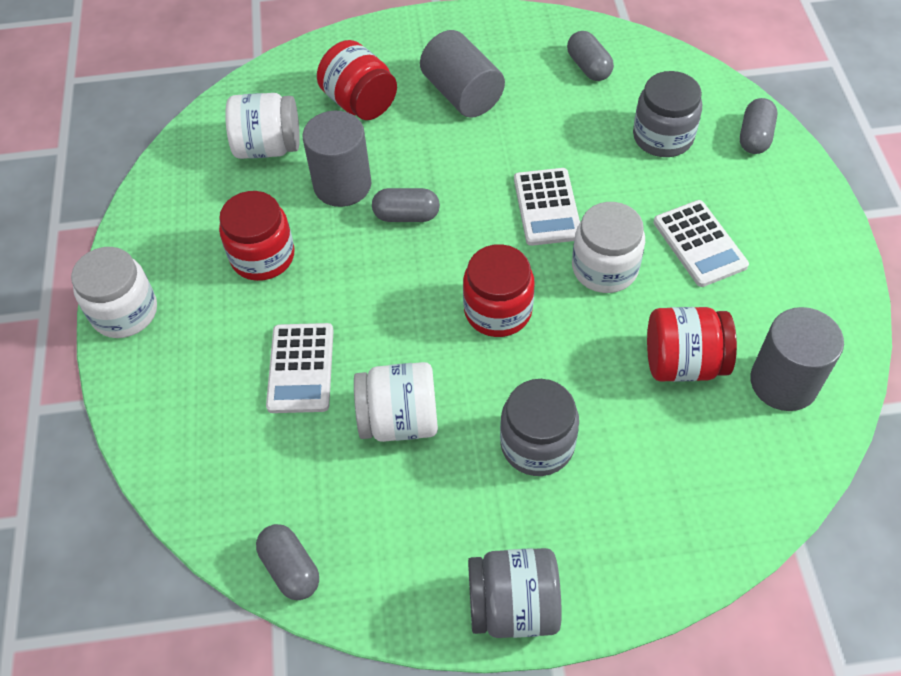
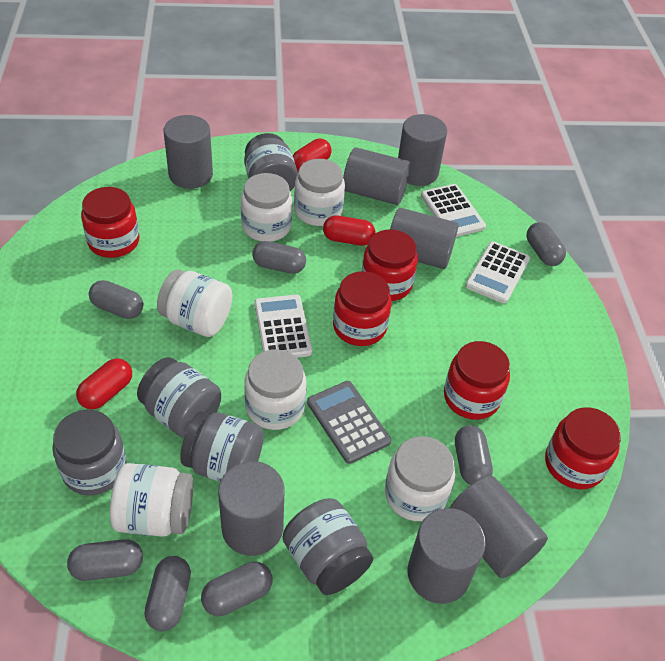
grey calculator: 0 -> 1
grey capsule: 4 -> 7
grey cylinder: 3 -> 7
grey jar: 3 -> 5
red capsule: 0 -> 3
red jar: 4 -> 5
white jar: 4 -> 6

